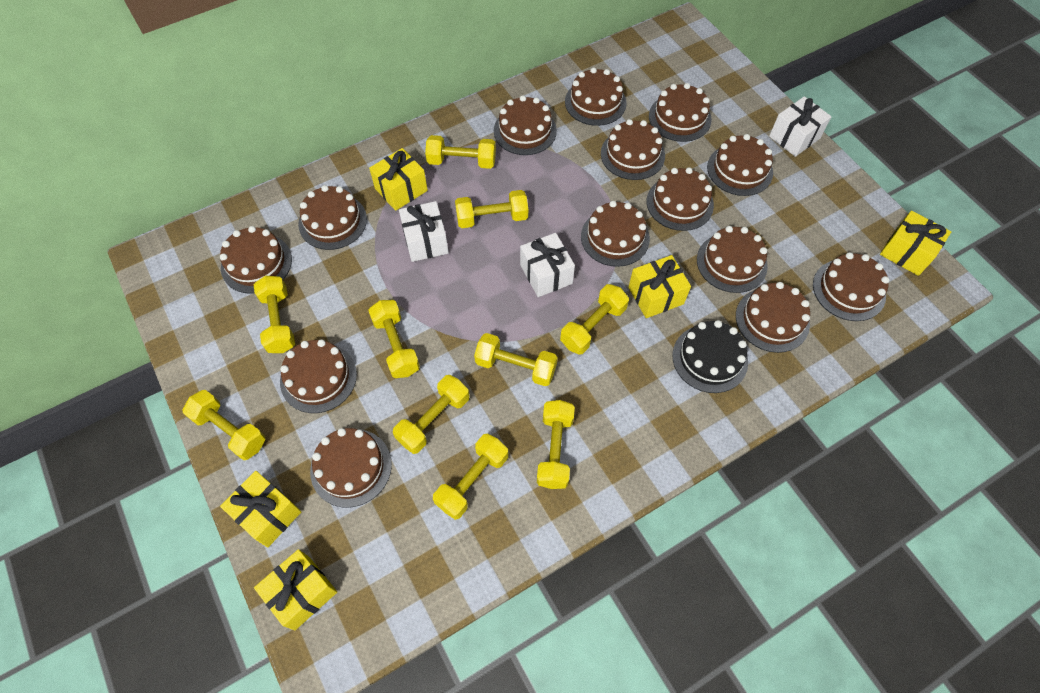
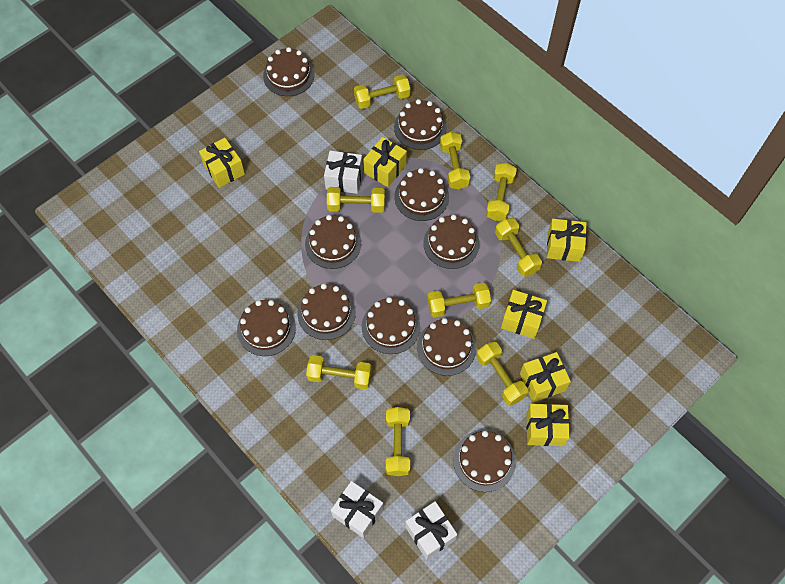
black cake: 1 -> 0
brown cake: 14 -> 10
yellow dumbbell: 10 -> 9
yellow gift: 5 -> 6

